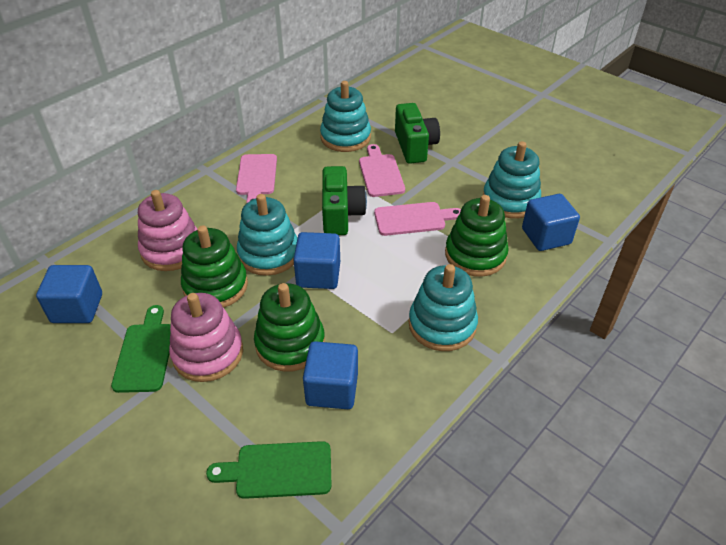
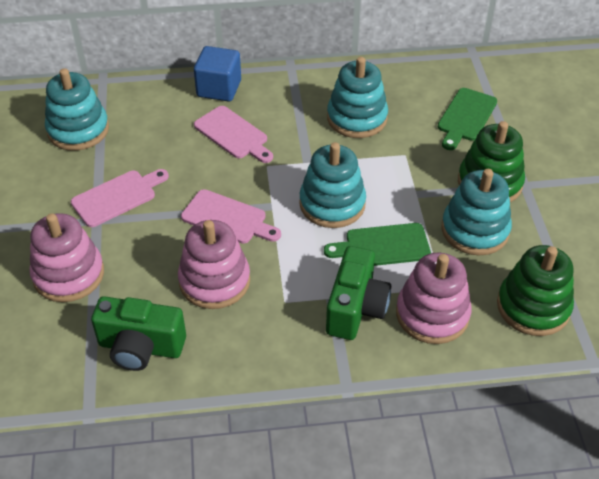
blue cube: 4 -> 1
green stacking toy: 3 -> 2
pink stacking toy: 2 -> 3

